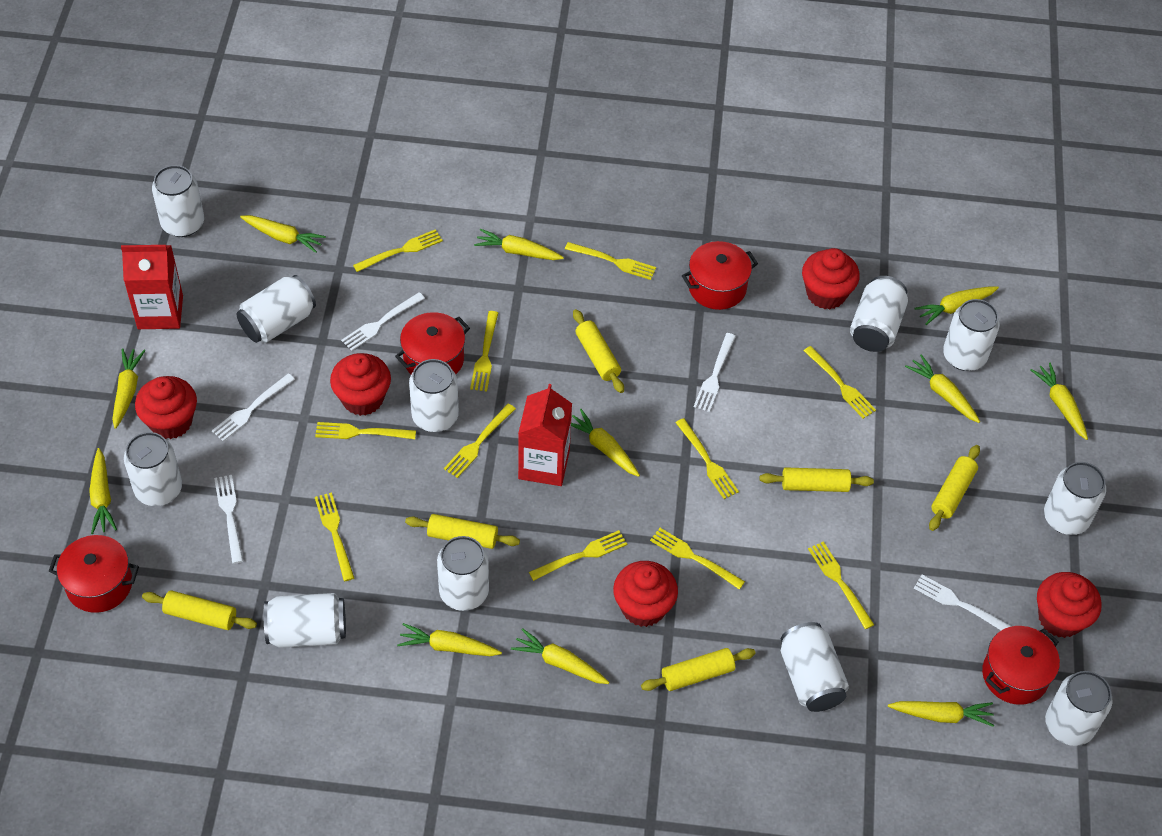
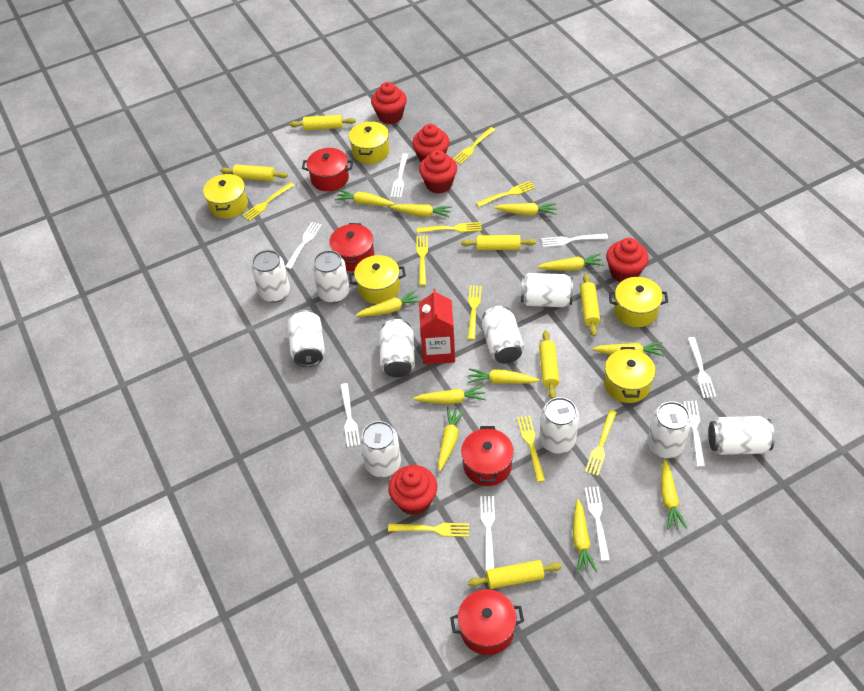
red carton: 2 -> 1
white can: 11 -> 10
white fork: 5 -> 8
yellow fork: 11 -> 9
yellow pot: 0 -> 5

